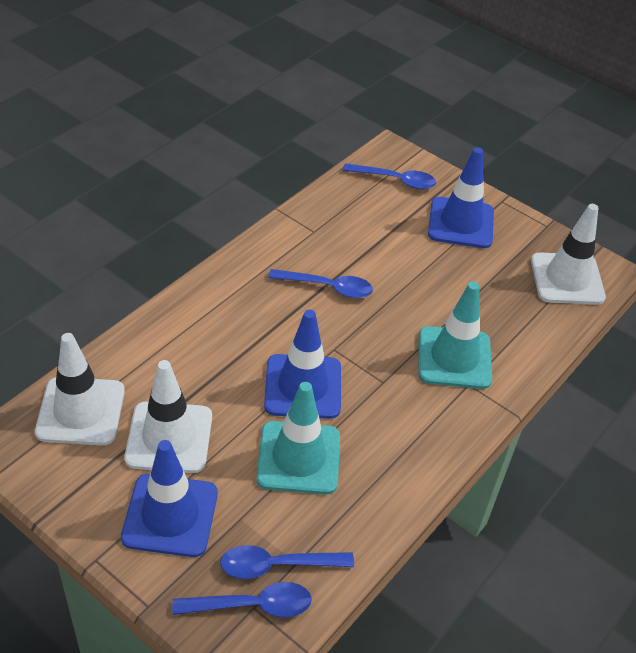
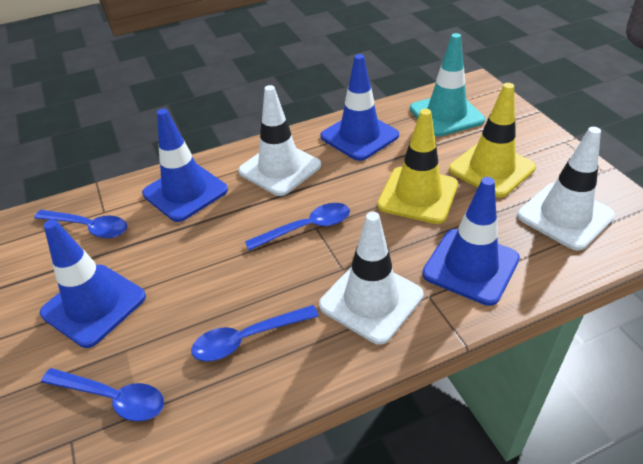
blue traffic cone: 3 -> 4
turquoise traffic cone: 2 -> 1
yellow traffic cone: 0 -> 2

